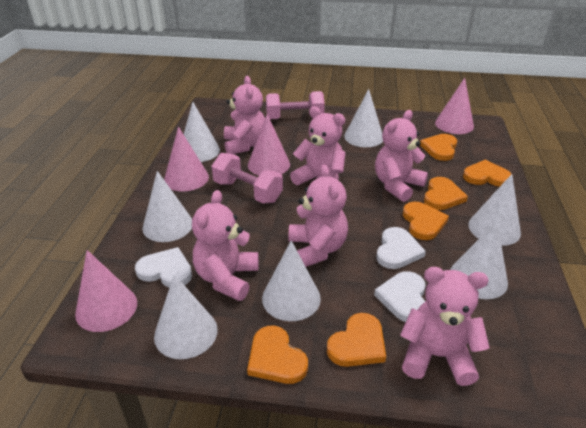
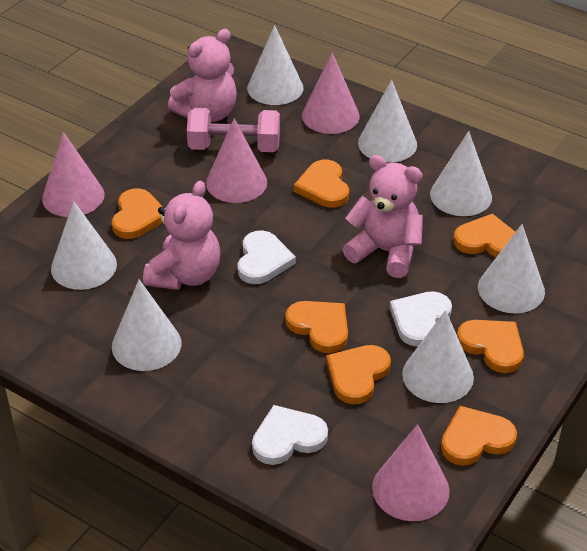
orange heart: 6 -> 7
pink dumbbell: 2 -> 1
pink teddy bear: 6 -> 3

